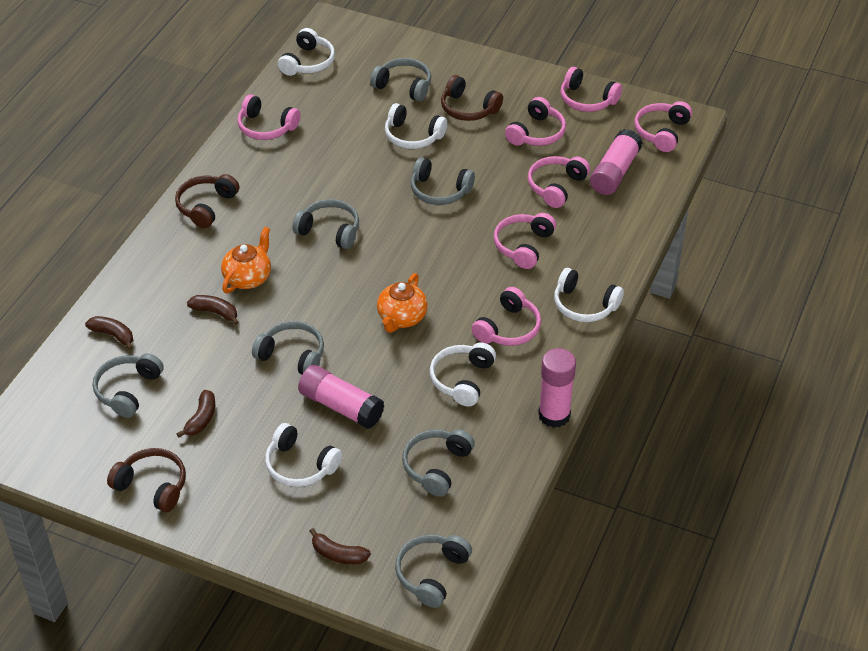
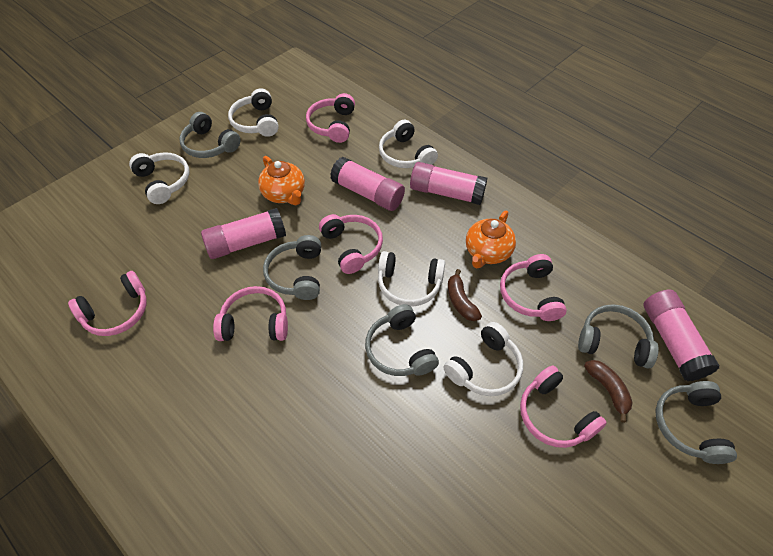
brown banana: 4 -> 2
brown headphones: 3 -> 0
grey headphones: 7 -> 5
pink glue stick: 3 -> 4
pink headphones: 7 -> 6

